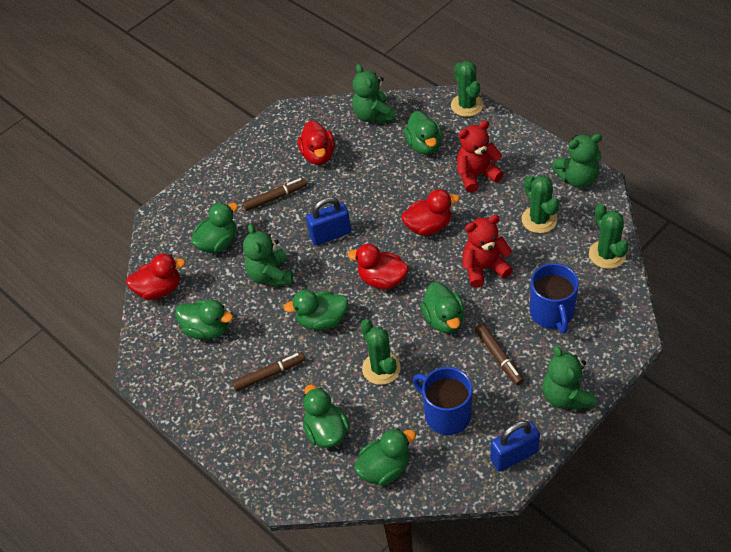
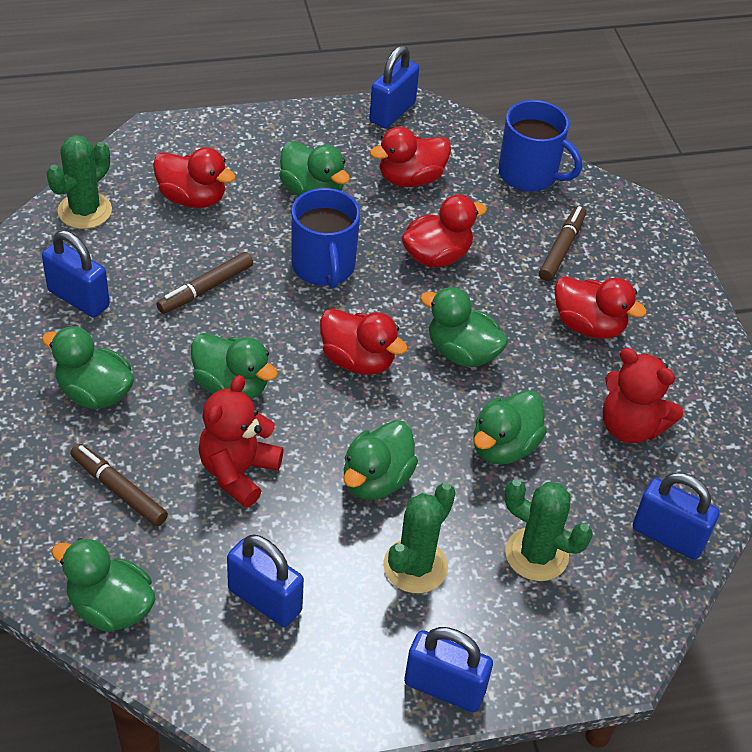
blue padlock: 2 -> 5
green cactus: 4 -> 3
green teddy bear: 4 -> 0
red duck: 4 -> 5

